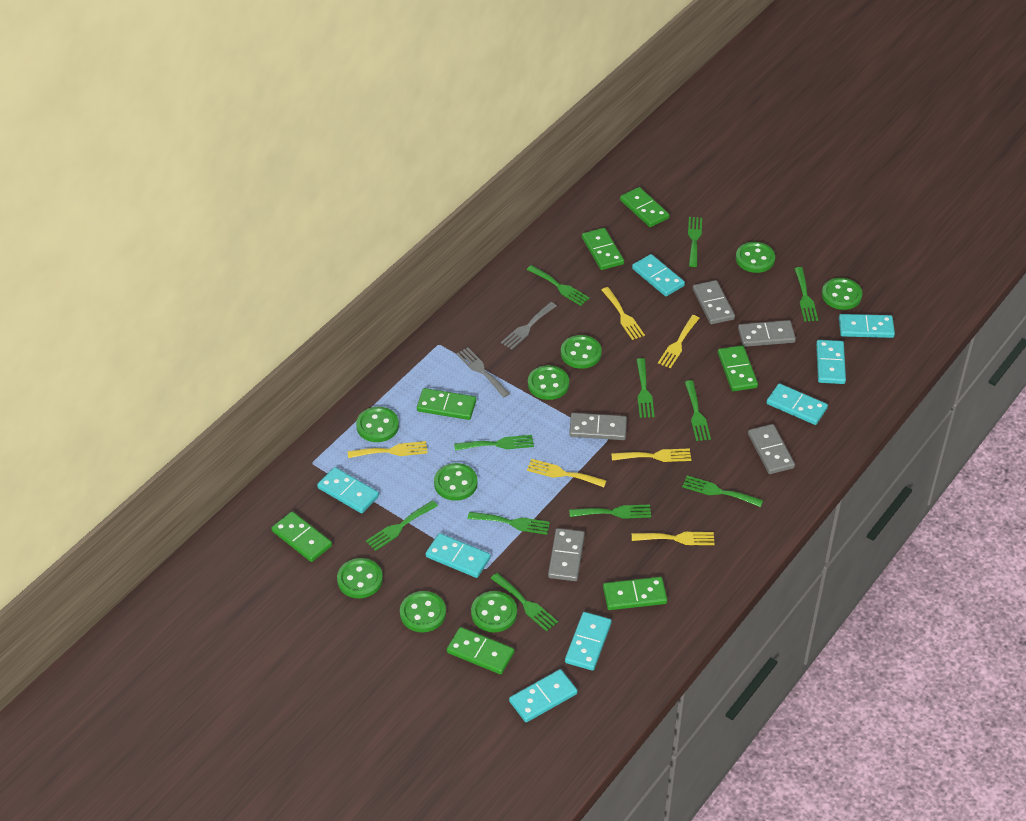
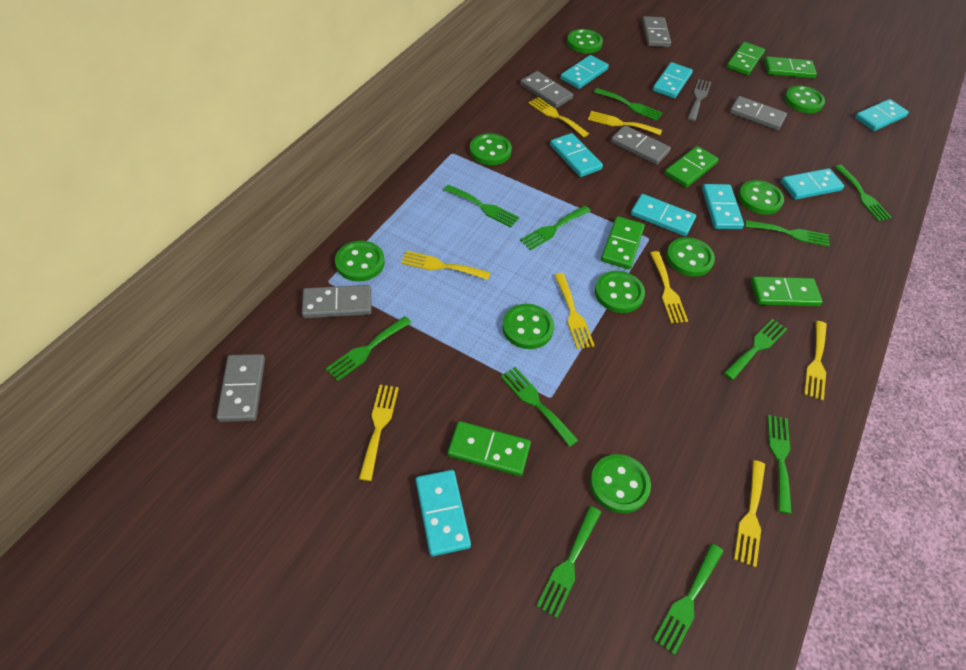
green domino: 7 -> 6
grey domino: 5 -> 6
grey fork: 2 -> 1
yellow fork: 6 -> 8

